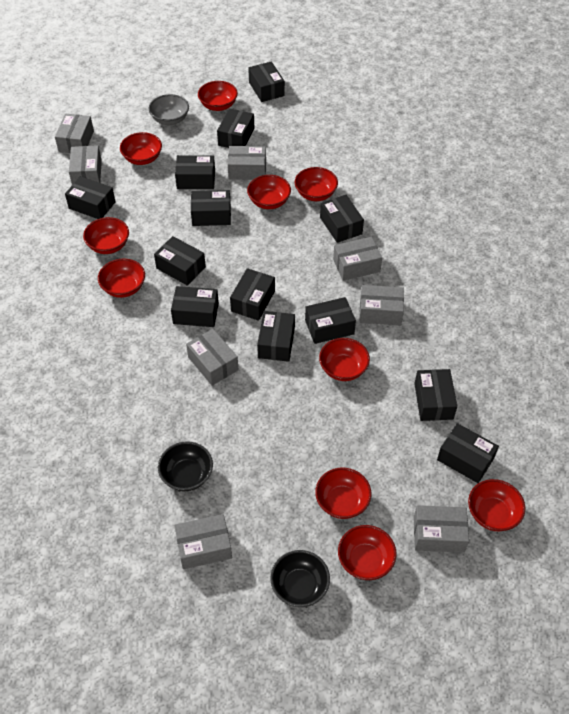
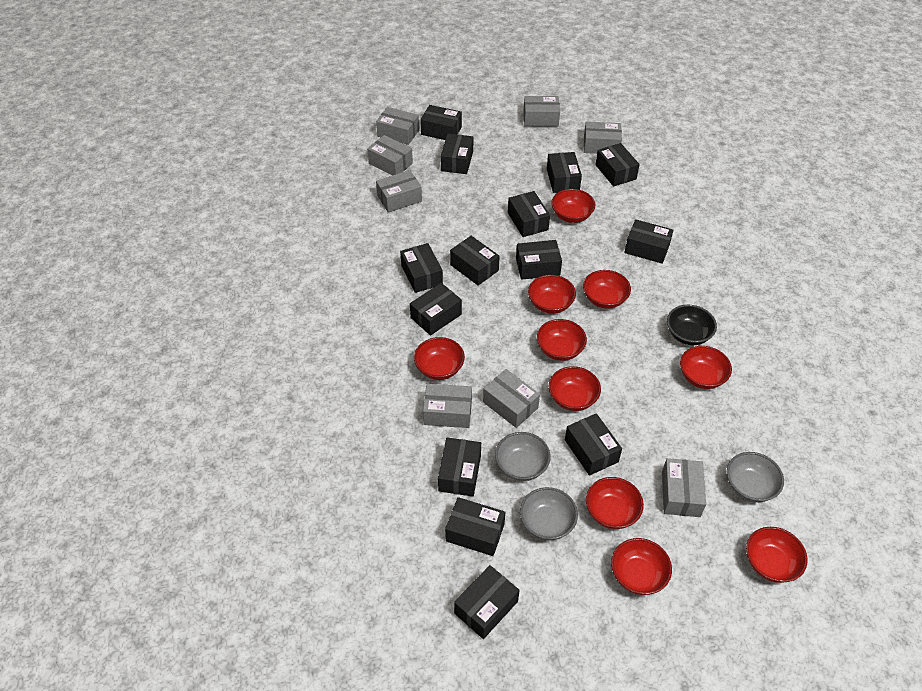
black bowl: 2 -> 1
black box: 13 -> 14
grey bowl: 1 -> 3

